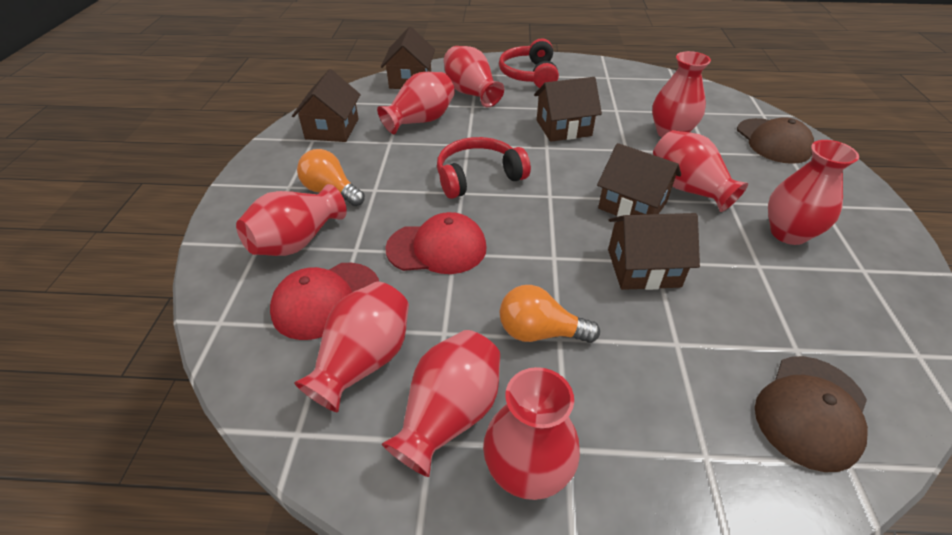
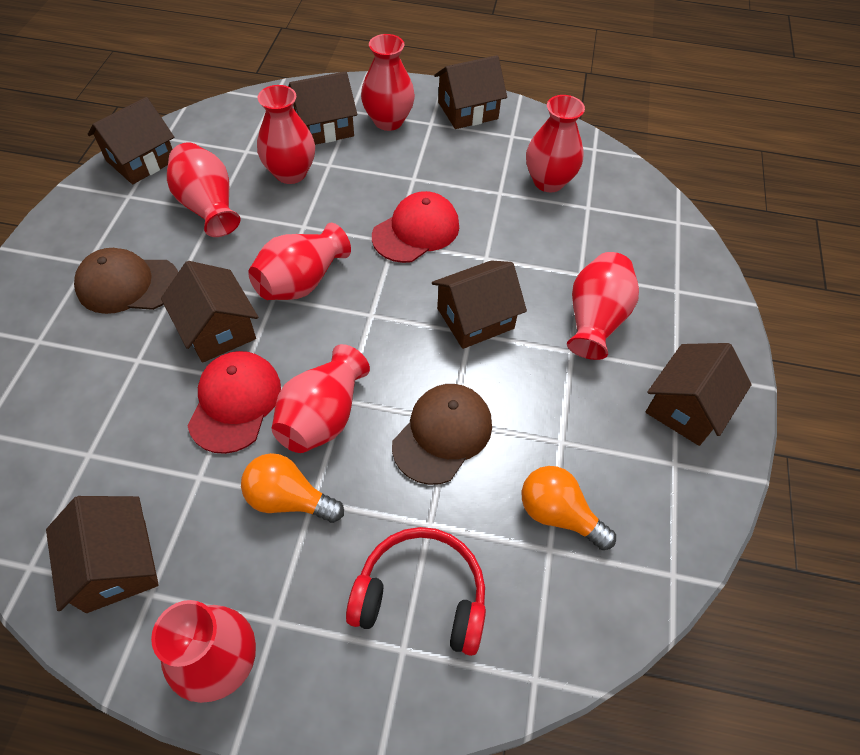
brown house: 5 -> 7
red headphones: 2 -> 1
red vase: 9 -> 8

